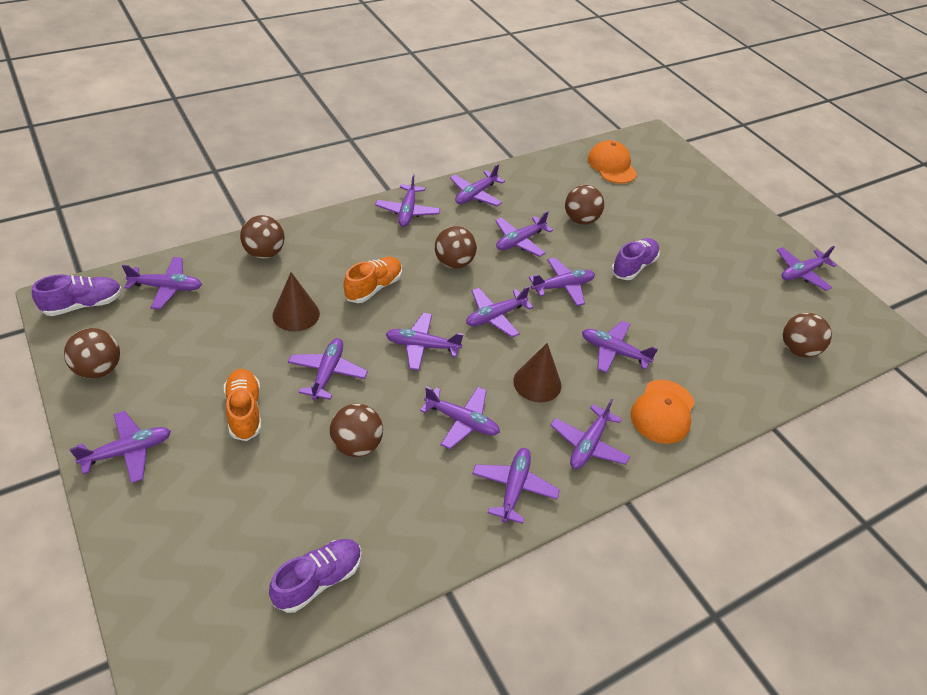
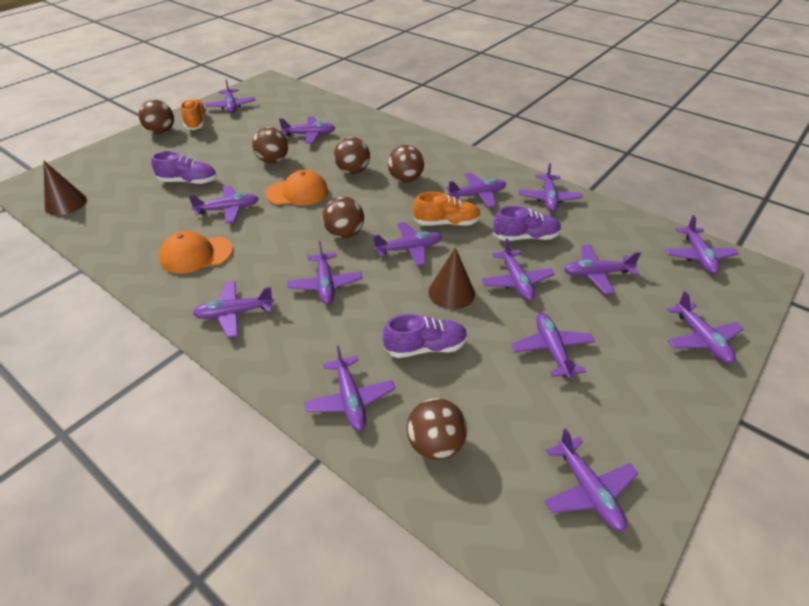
purple plane: 14 -> 15

